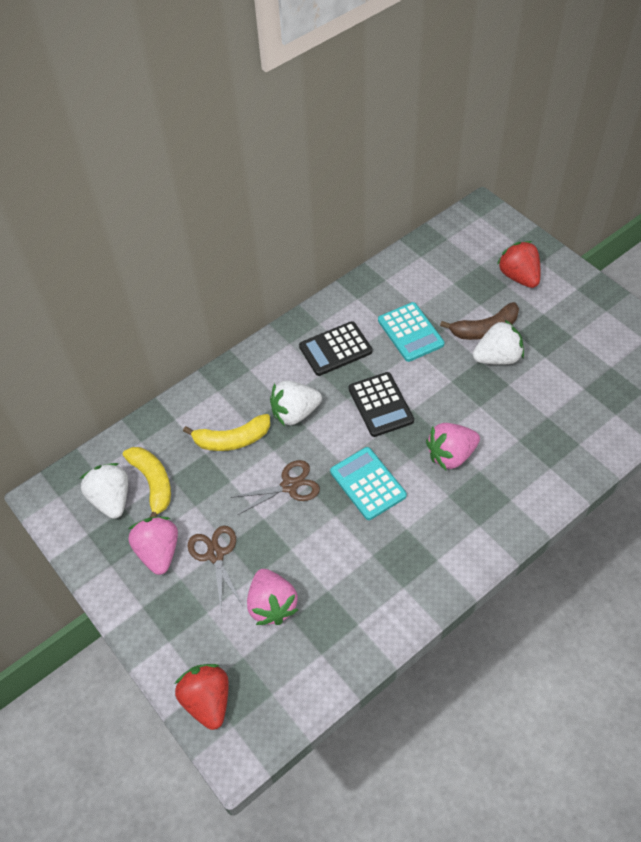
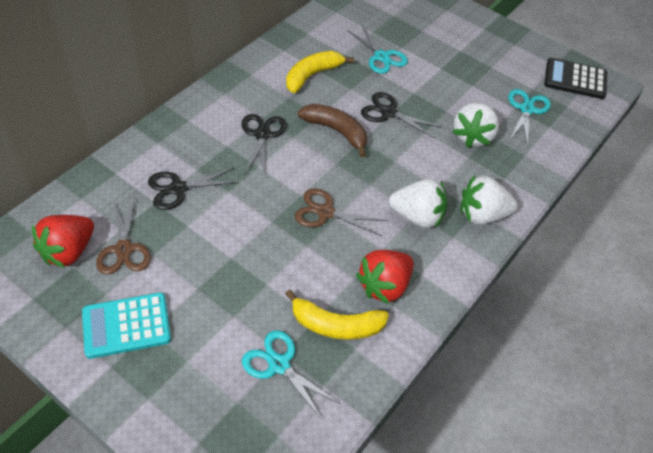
black calculator: 2 -> 1
black scissors: 0 -> 3
pink strawberry: 3 -> 0
turquoise calculator: 2 -> 1
turquoise scissors: 0 -> 3

